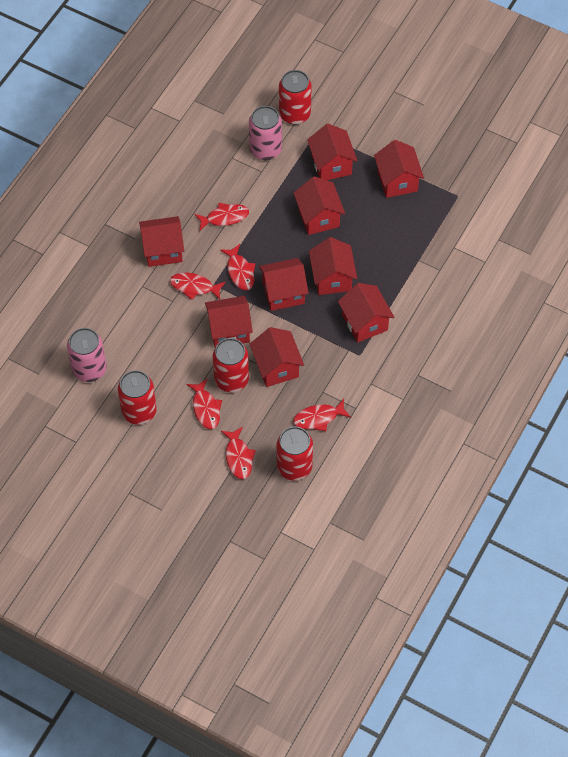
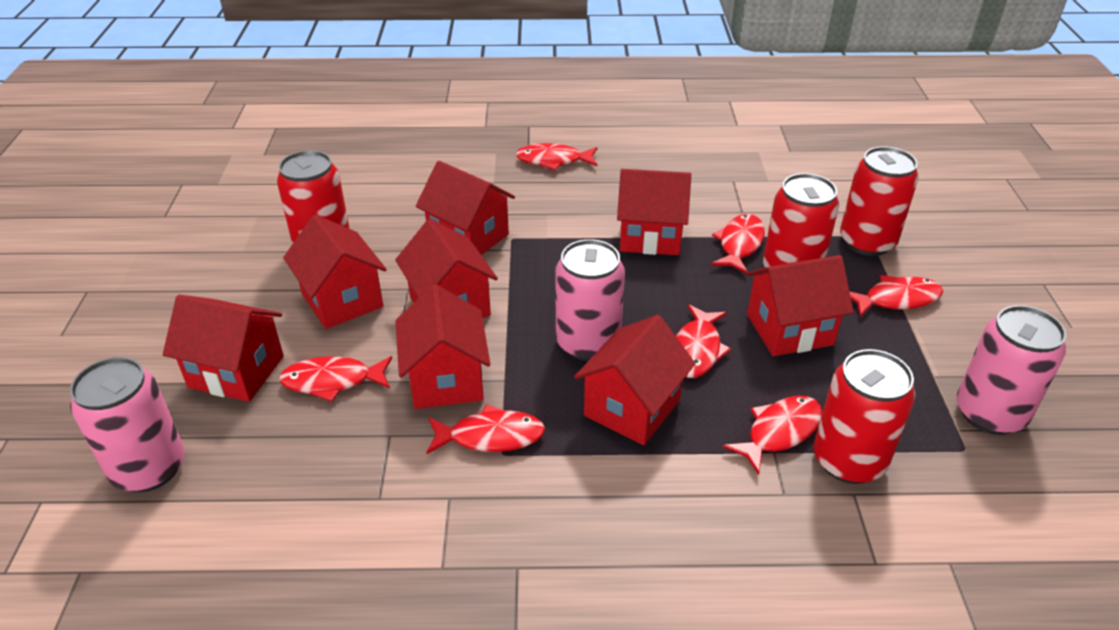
pink can: 2 -> 3
red fish: 6 -> 7
red house: 9 -> 8

